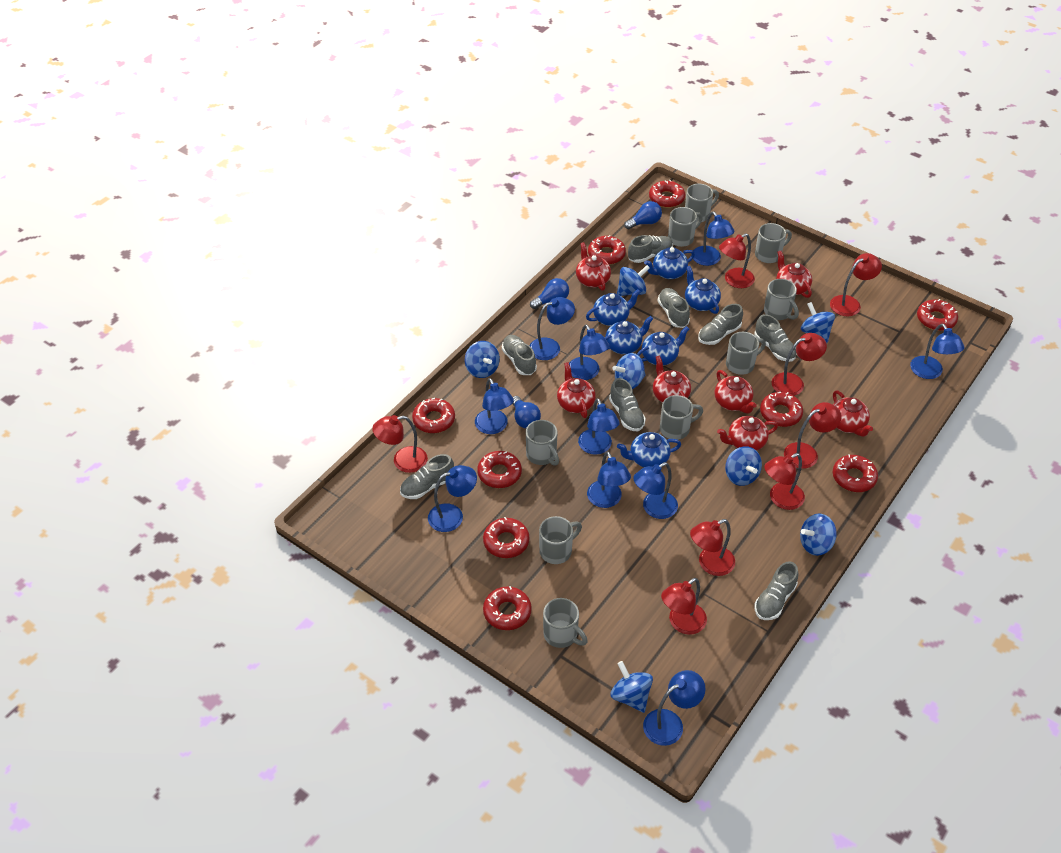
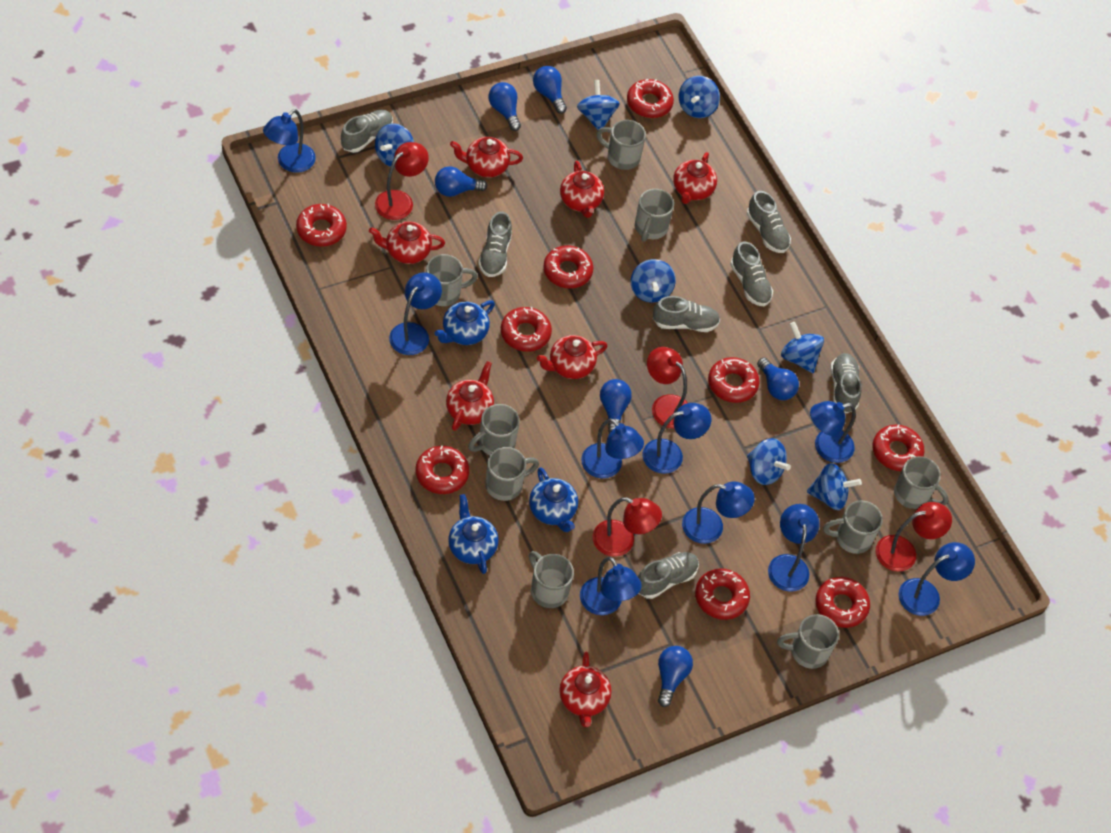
blue lamp: 10 -> 9
blue light bulb: 3 -> 6
blue teapot: 6 -> 3
grey shoe: 8 -> 7
red lamp: 8 -> 4

